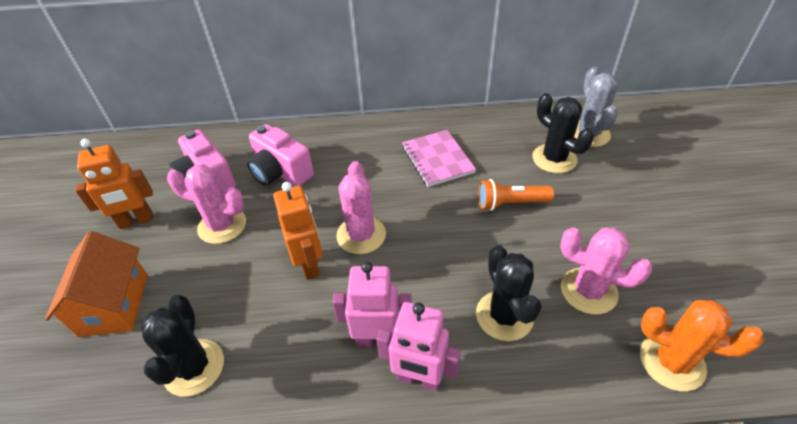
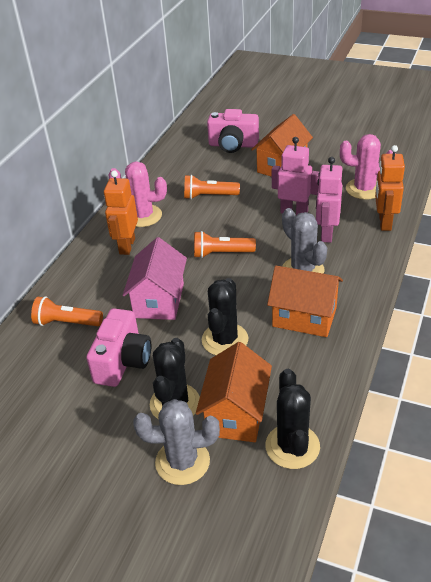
grey cactus: 1 -> 2
orange cactus: 1 -> 0
orange flashlight: 1 -> 3
orange house: 1 -> 3
pink cactus: 3 -> 2
pink house: 0 -> 1
pink notebook: 1 -> 0

